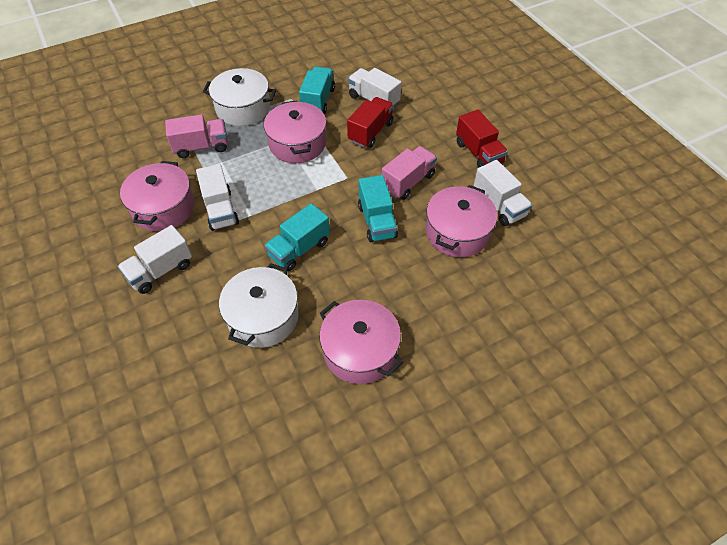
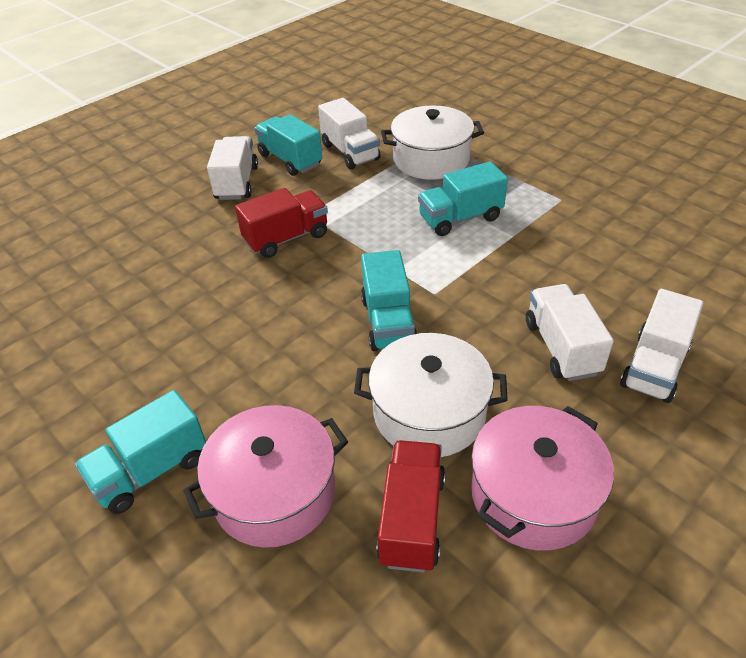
pink pot: 4 -> 2
pink truck: 2 -> 0
turquoise truck: 3 -> 4

